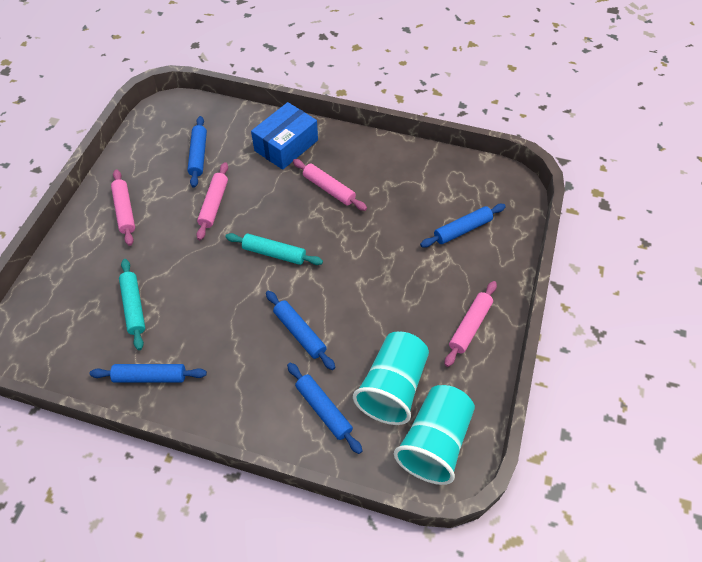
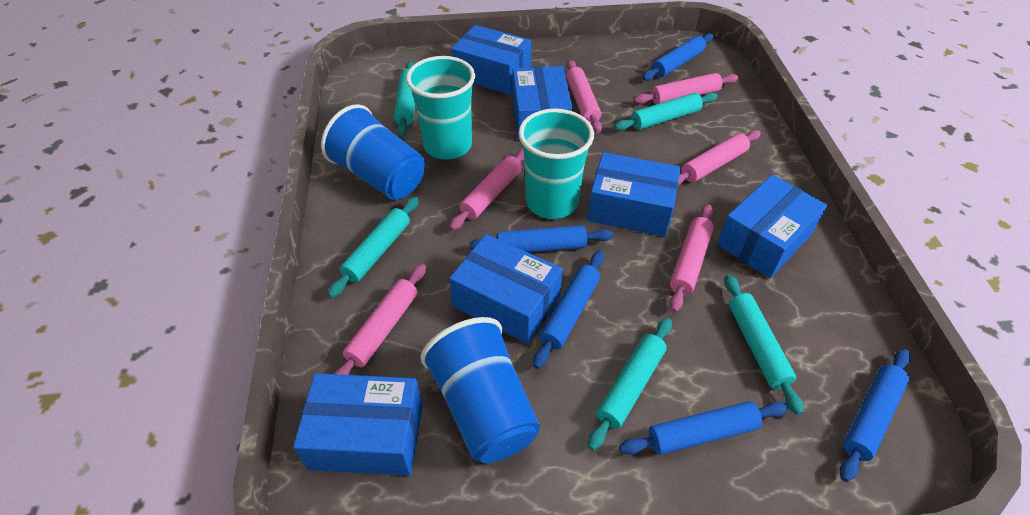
blue box: 1 -> 6
blue cup: 0 -> 2
pink rolling pin: 4 -> 6
turquoise rolling pin: 2 -> 5

